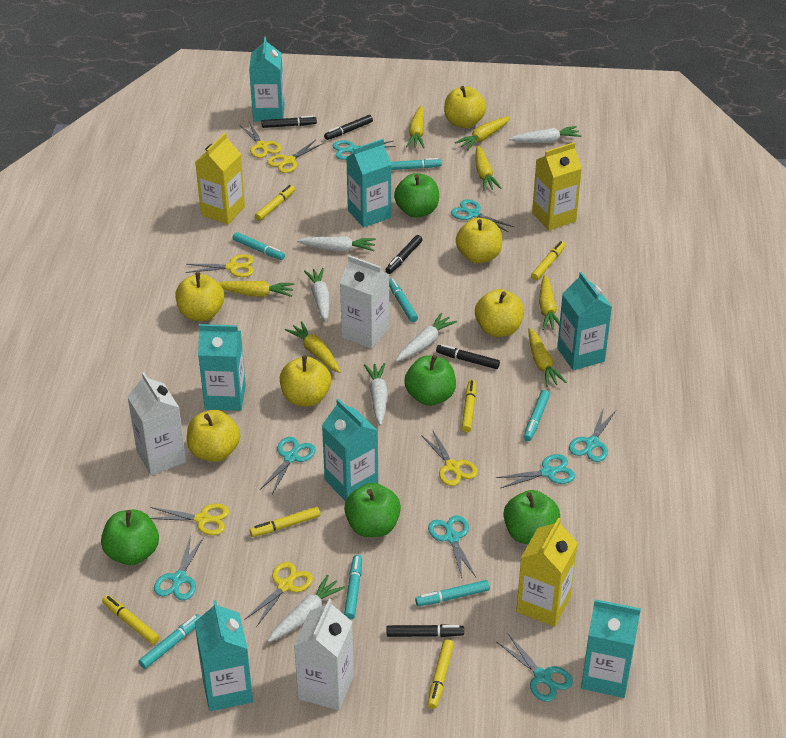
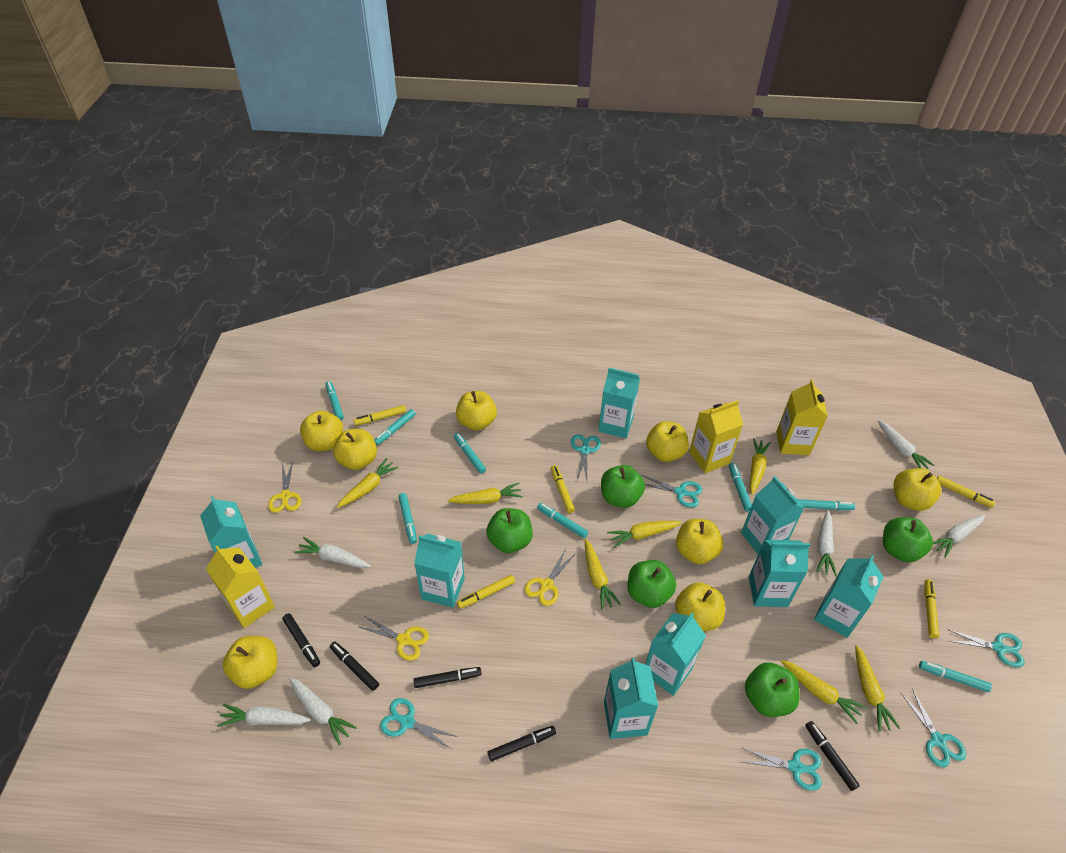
turquoise carton: 7 -> 8
turquoise marker: 7 -> 8
turquoise scissors: 8 -> 6
white carton: 3 -> 0
yellow apple: 6 -> 8
yellow marker: 6 -> 5
yellow scissors: 6 -> 3

